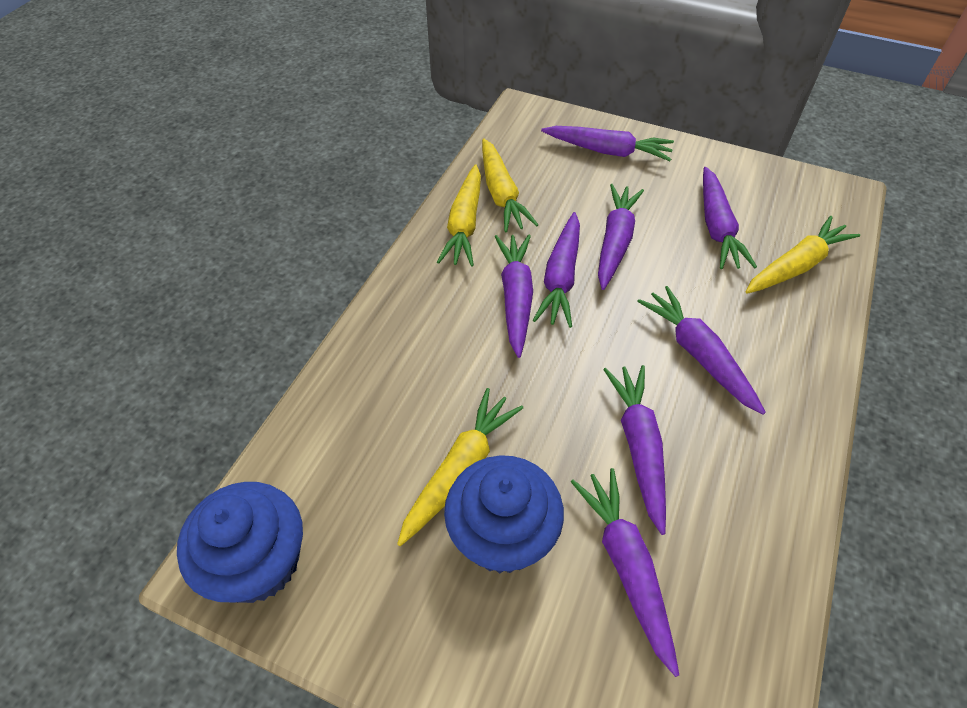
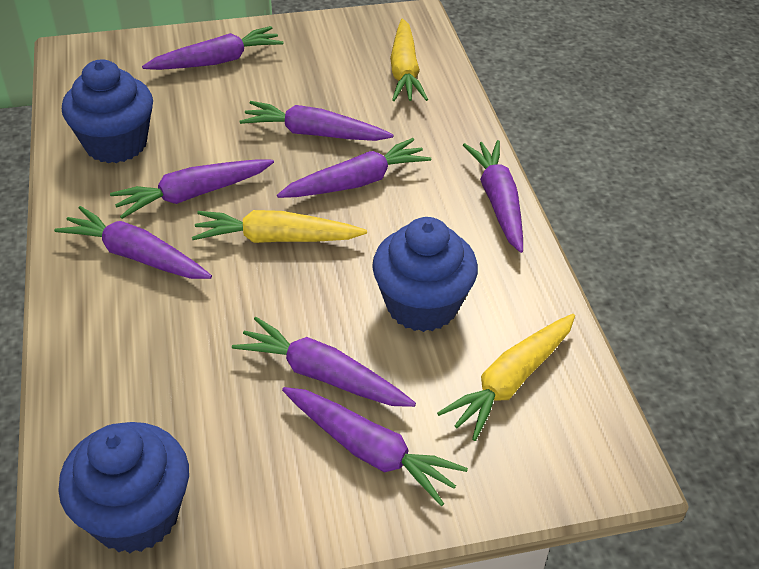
blue cupcake: 2 -> 3
yellow carrot: 4 -> 3

